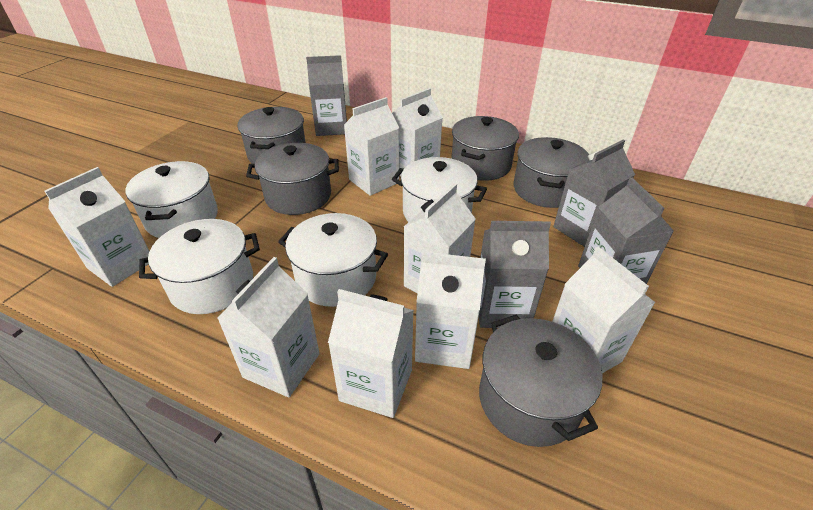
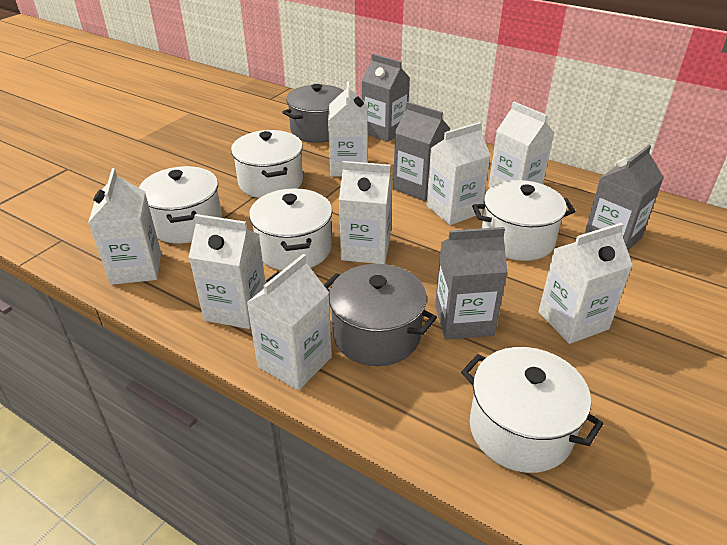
grey pot: 5 -> 2
white pot: 4 -> 5

